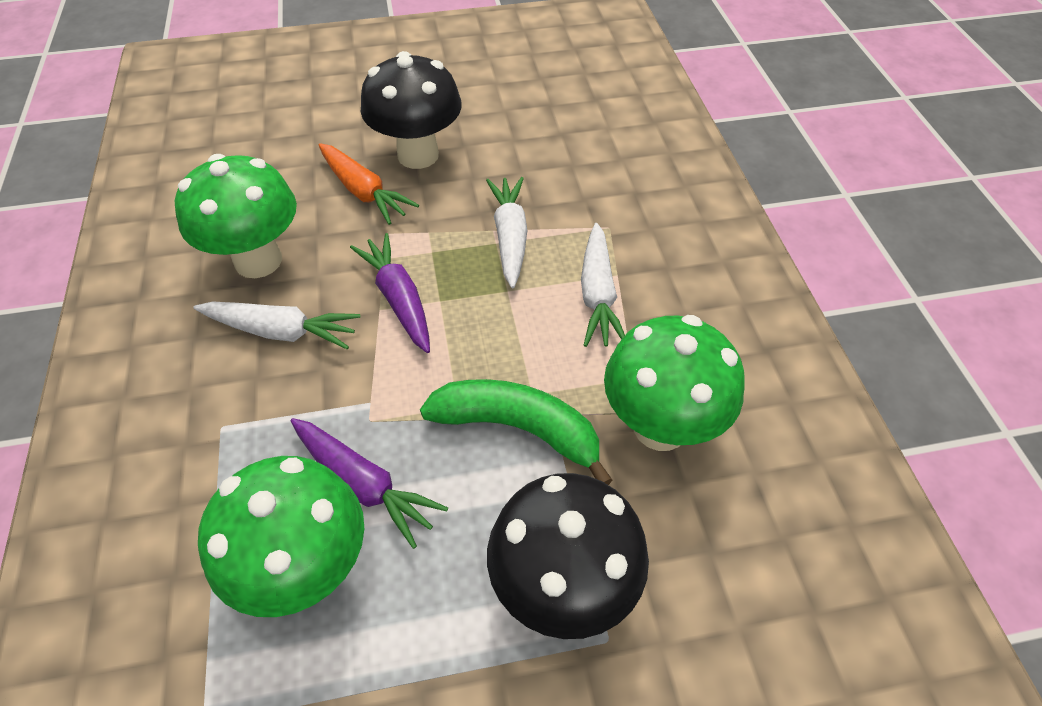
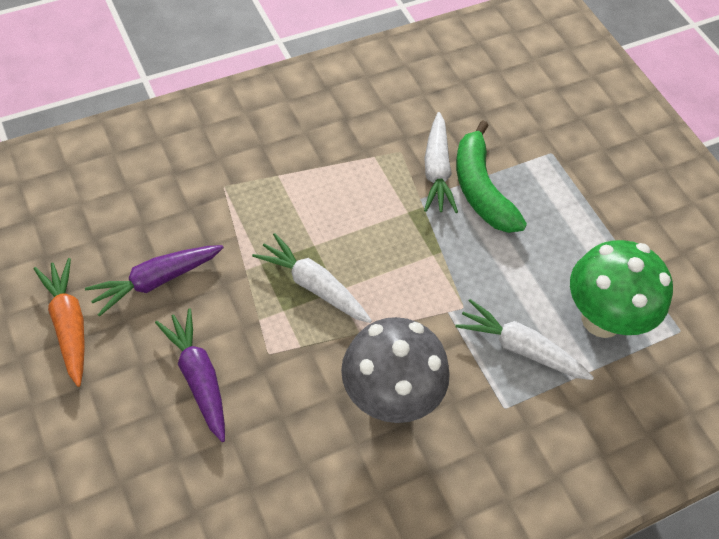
black mushroom: 2 -> 0
green mushroom: 3 -> 1
grey mushroom: 0 -> 1

